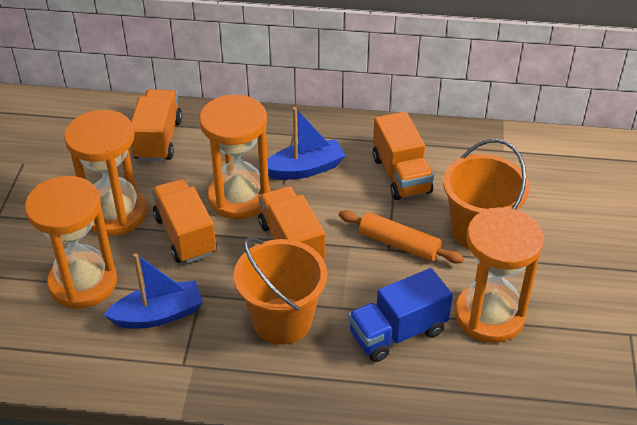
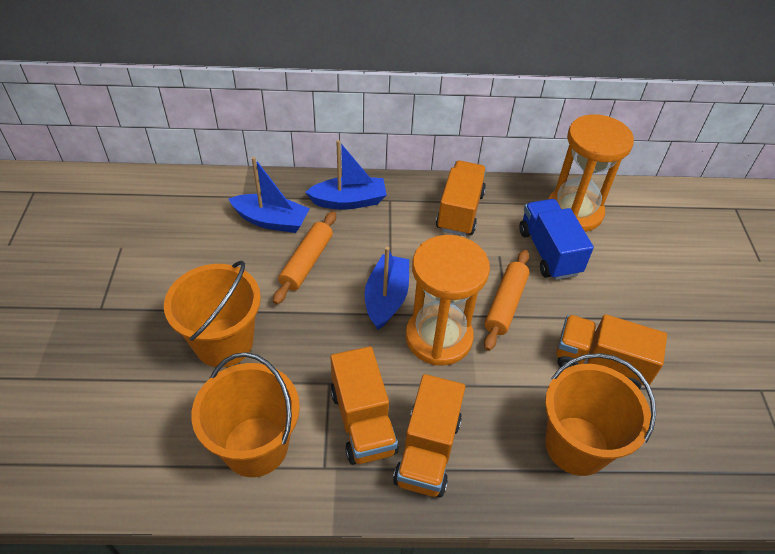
blue boat: 2 -> 3
orange bucket: 2 -> 3
orange hourglass: 4 -> 2
orange rolling pin: 1 -> 2

